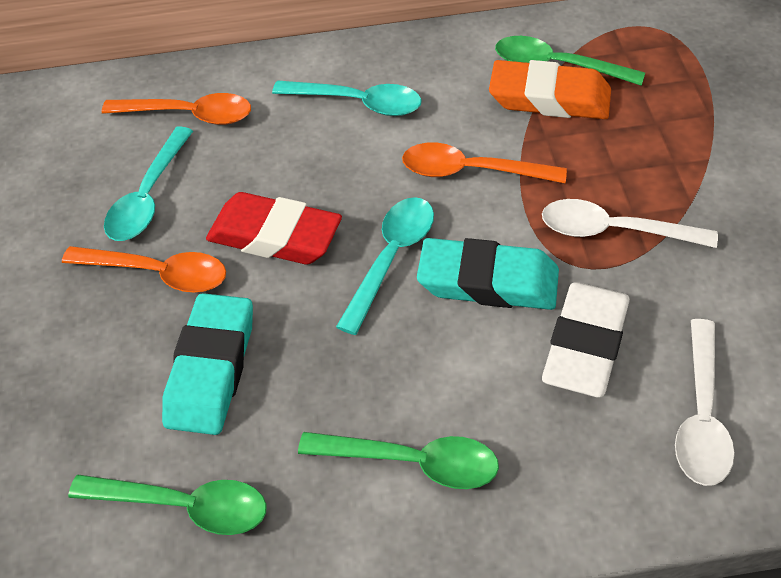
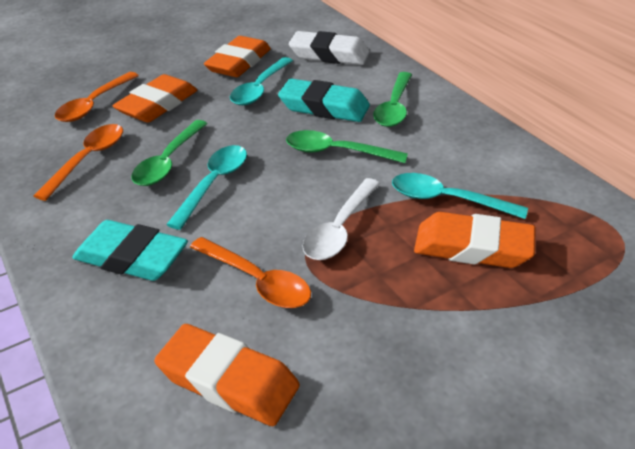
orange eraser: 1 -> 4
red eraser: 1 -> 0
white spoon: 2 -> 1

